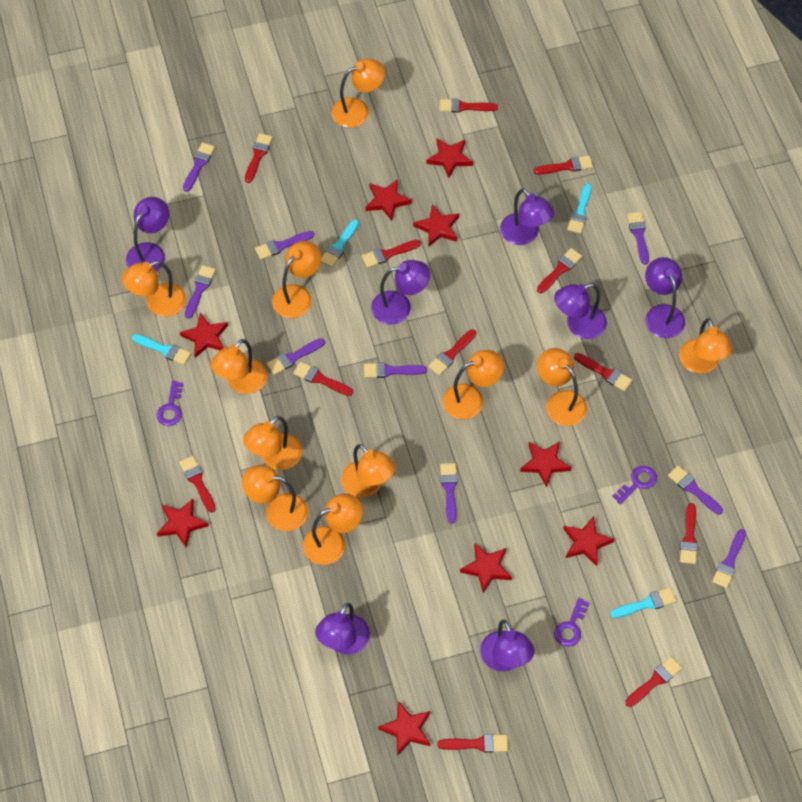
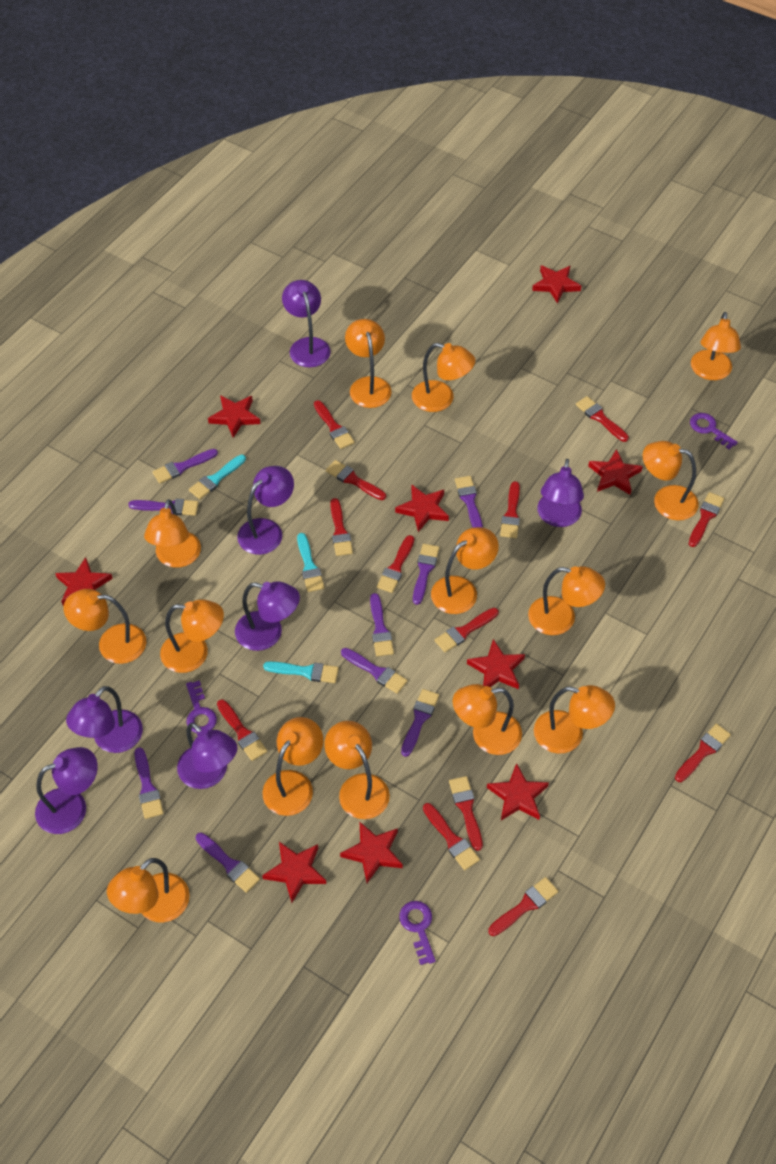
orange lamp: 11 -> 14
red brush: 12 -> 13
turquoise brush: 4 -> 3

